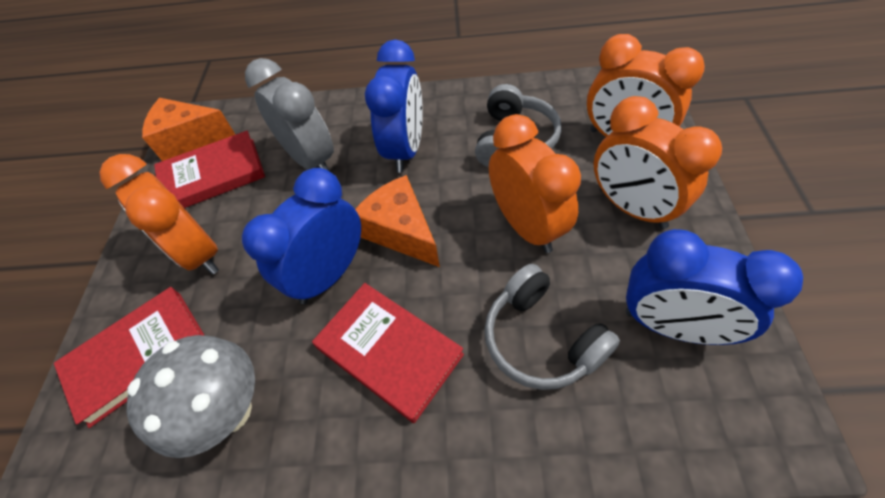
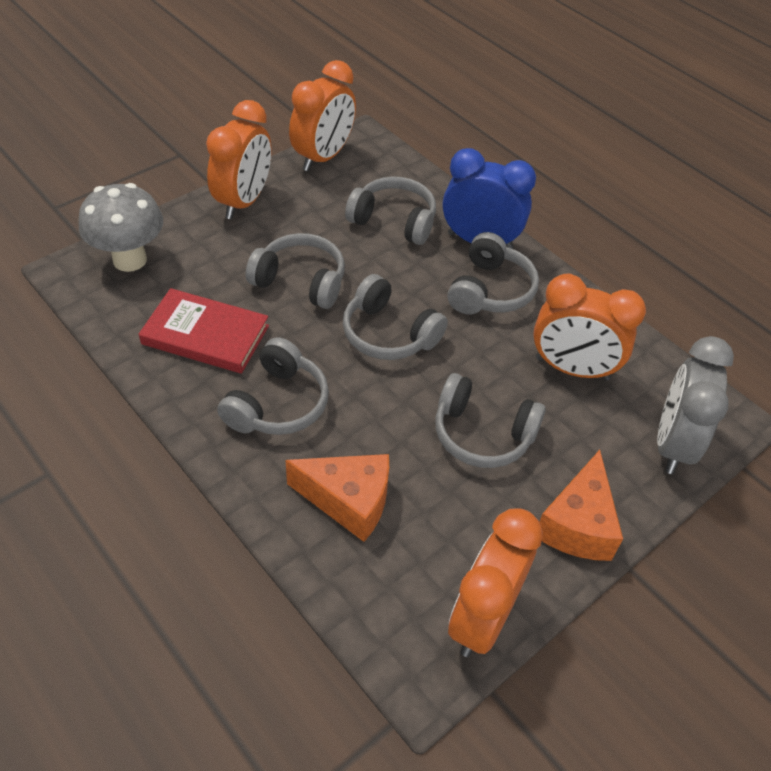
blue clock: 3 -> 1
grey headphones: 2 -> 6
red book: 3 -> 1

